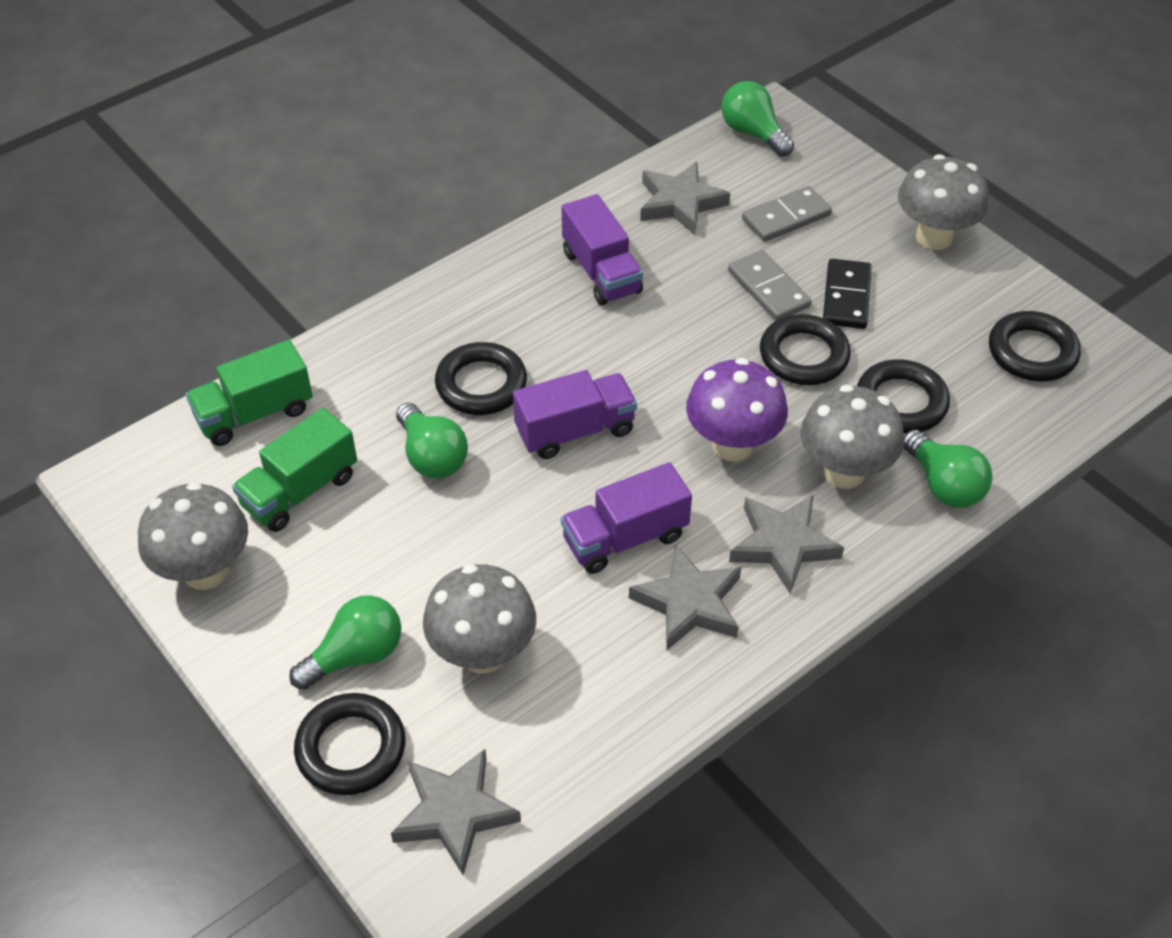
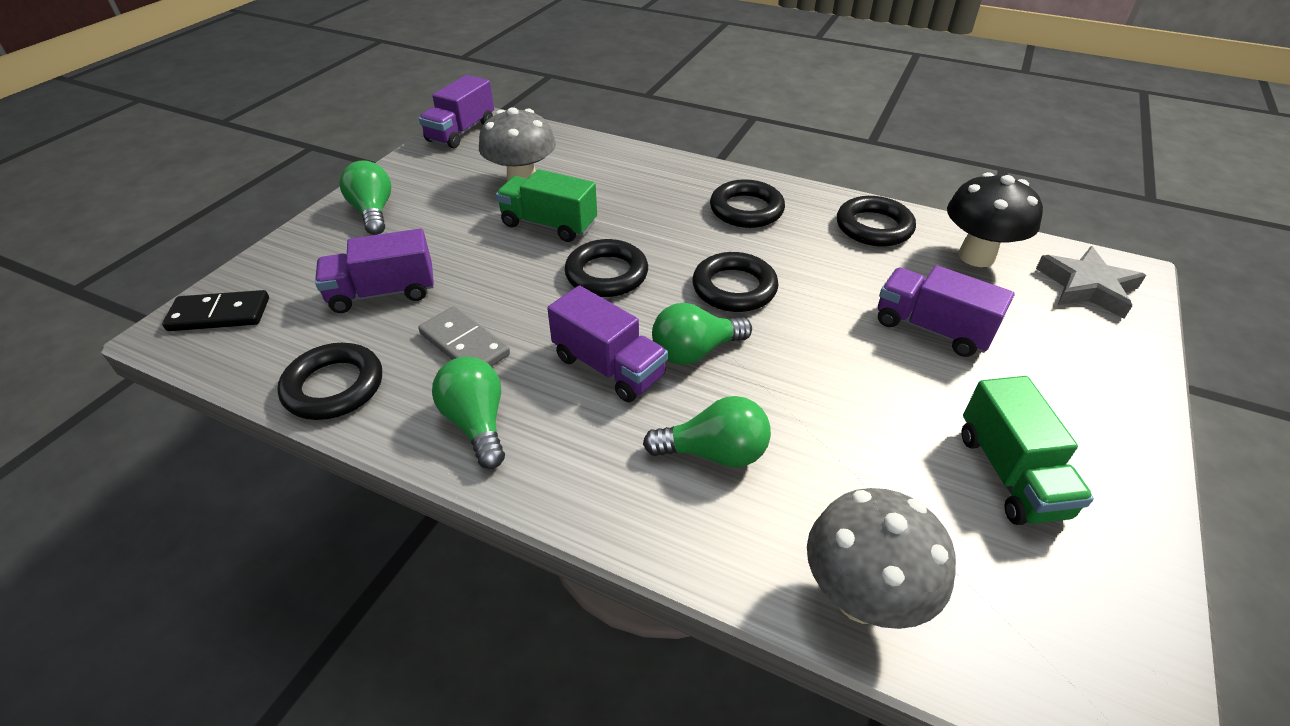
black mushroom: 0 -> 1
grey domino: 2 -> 1
grey mushroom: 4 -> 2
grey star: 4 -> 1
purple mushroom: 1 -> 0
purple truck: 3 -> 4

